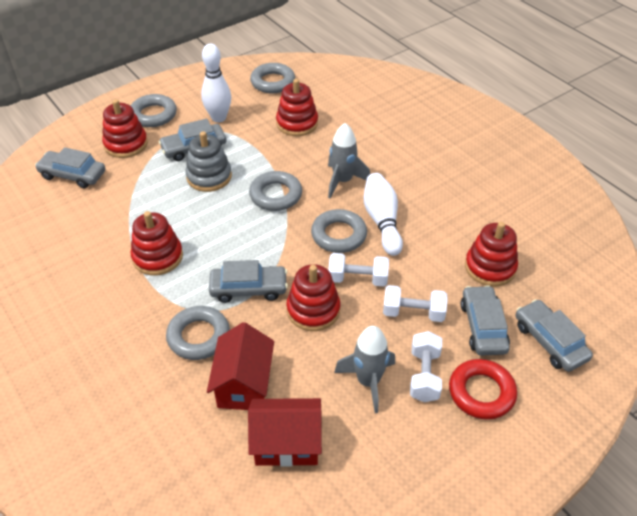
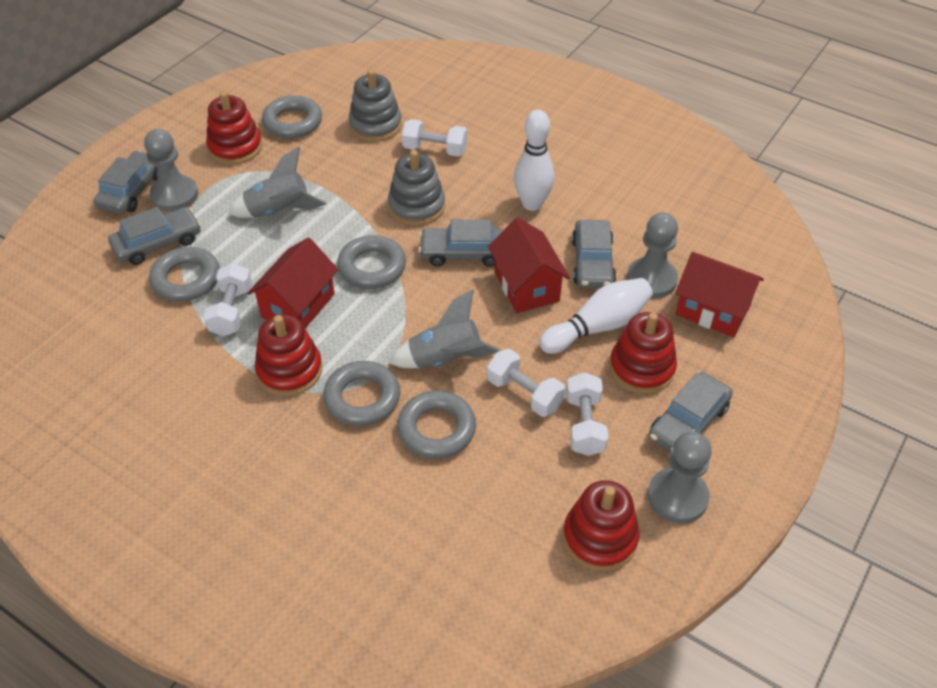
grey pawn: 0 -> 3
grey stacking toy: 1 -> 2
red house: 2 -> 3
red ring: 1 -> 0
red stacking toy: 5 -> 4
white dumbbell: 3 -> 4

